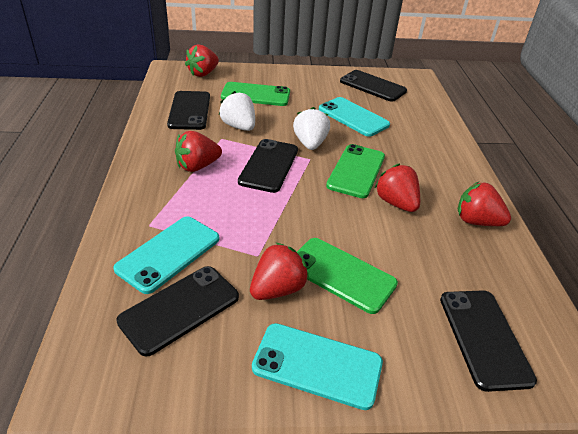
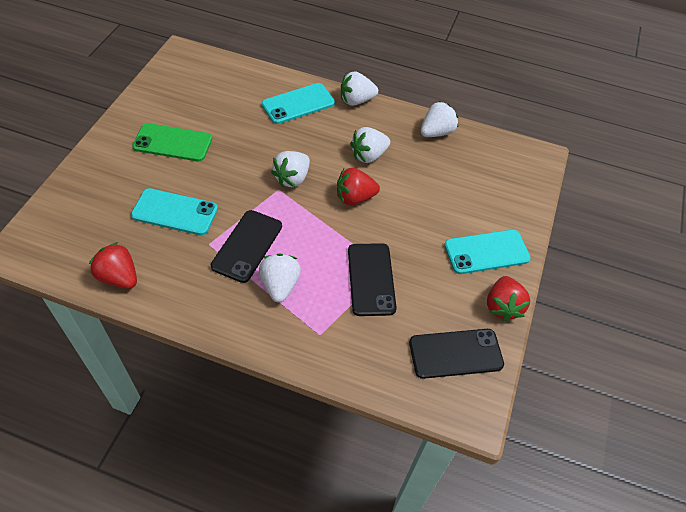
black phone: 5 -> 3
green phone: 3 -> 1
red strawberry: 5 -> 3
white strawberry: 2 -> 5

